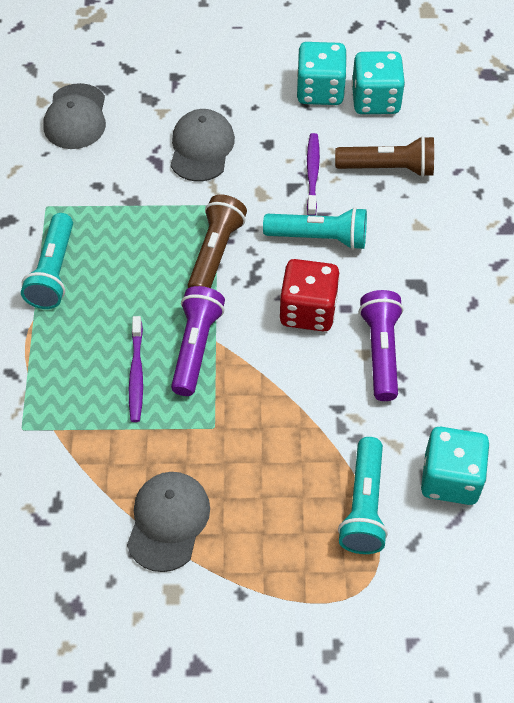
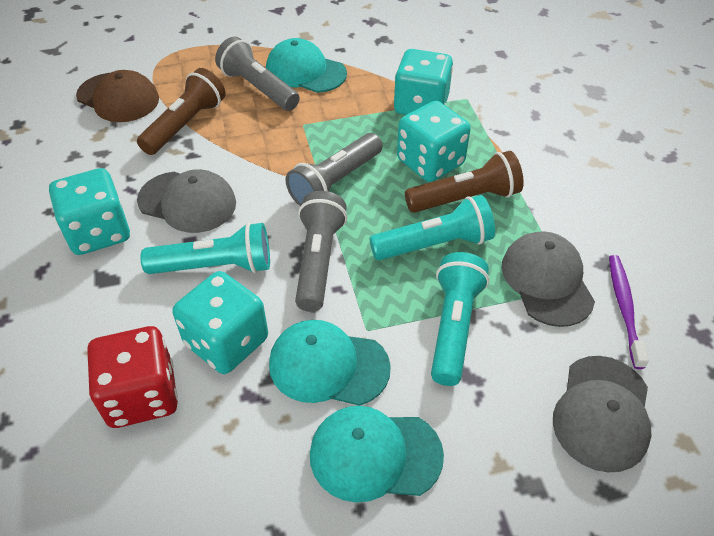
brown cap: 0 -> 1
grey flashlight: 0 -> 3
purple flashlight: 2 -> 0
purple toothbrush: 2 -> 1
turquoise cap: 0 -> 3
turquoise dice: 3 -> 4

